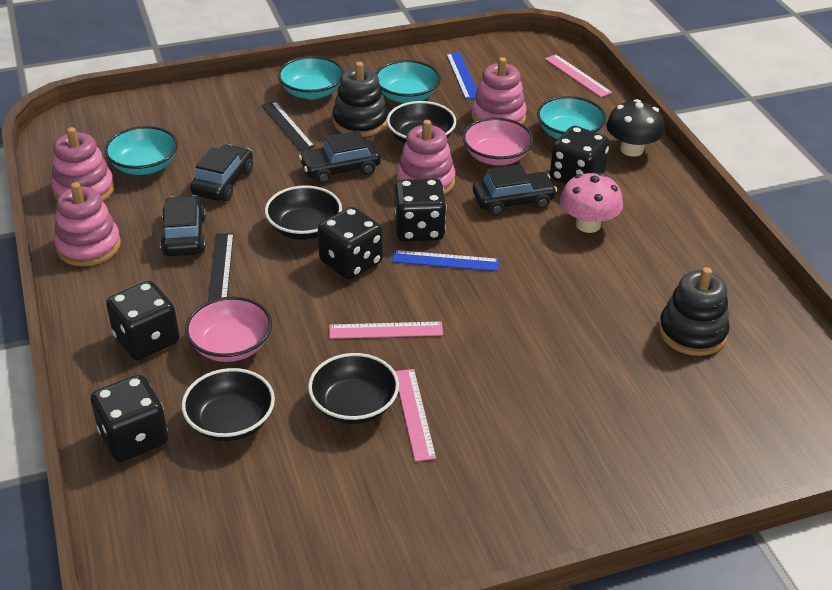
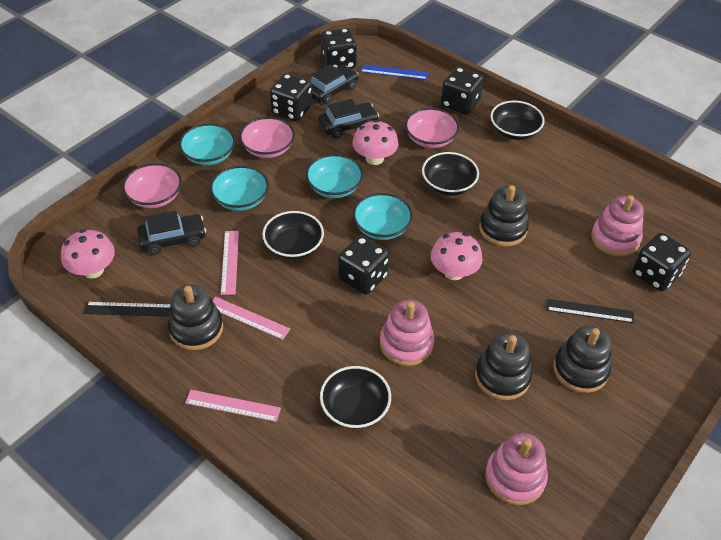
black car: 4 -> 3
black mushroom: 1 -> 0
black stacking toy: 2 -> 4
blue ruler: 2 -> 1
pink bowl: 2 -> 3
pink mushroom: 1 -> 3
pink stacking toy: 4 -> 3

